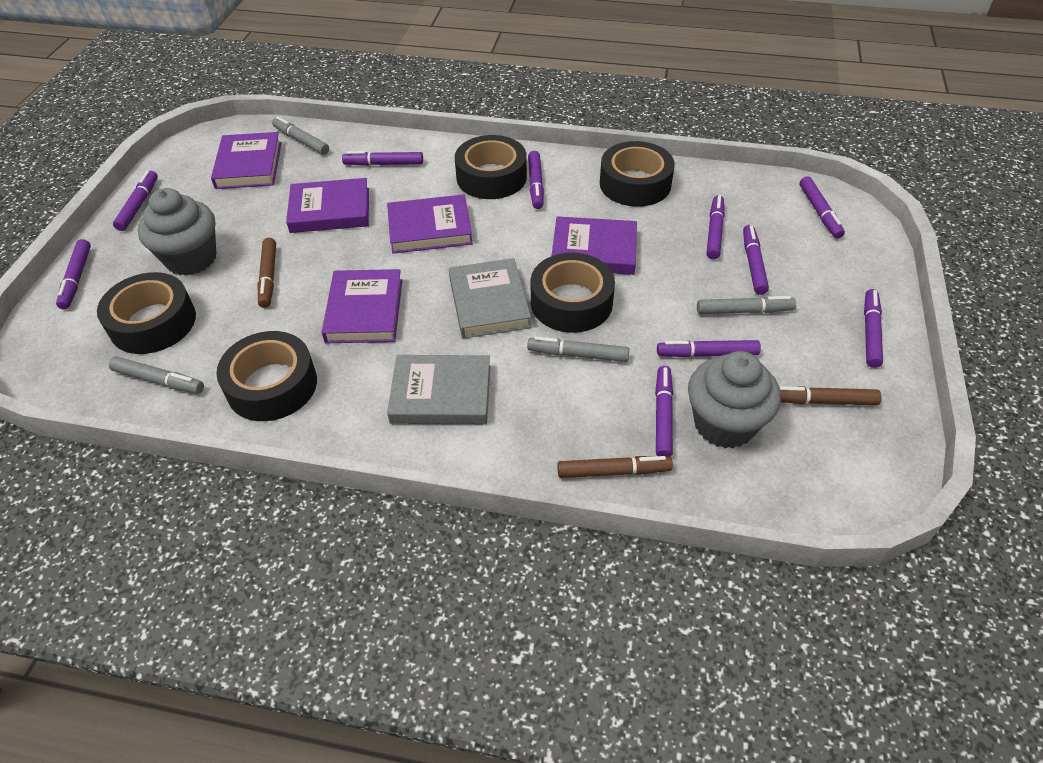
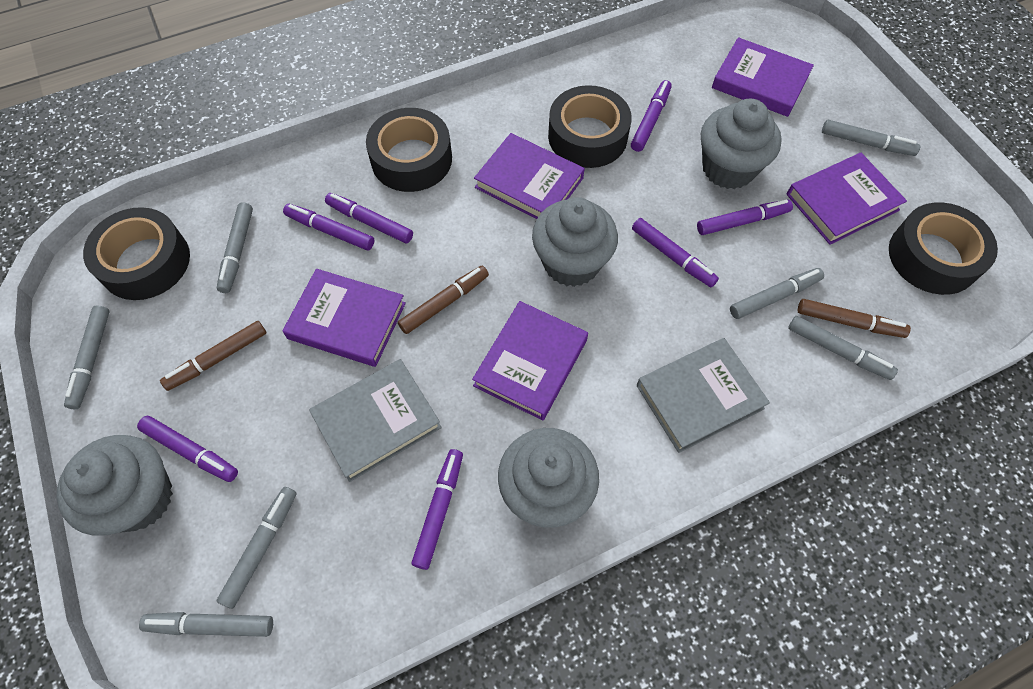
black tape: 5 -> 4
grey cupcake: 2 -> 4
grey marker: 4 -> 7
purple marker: 10 -> 7

